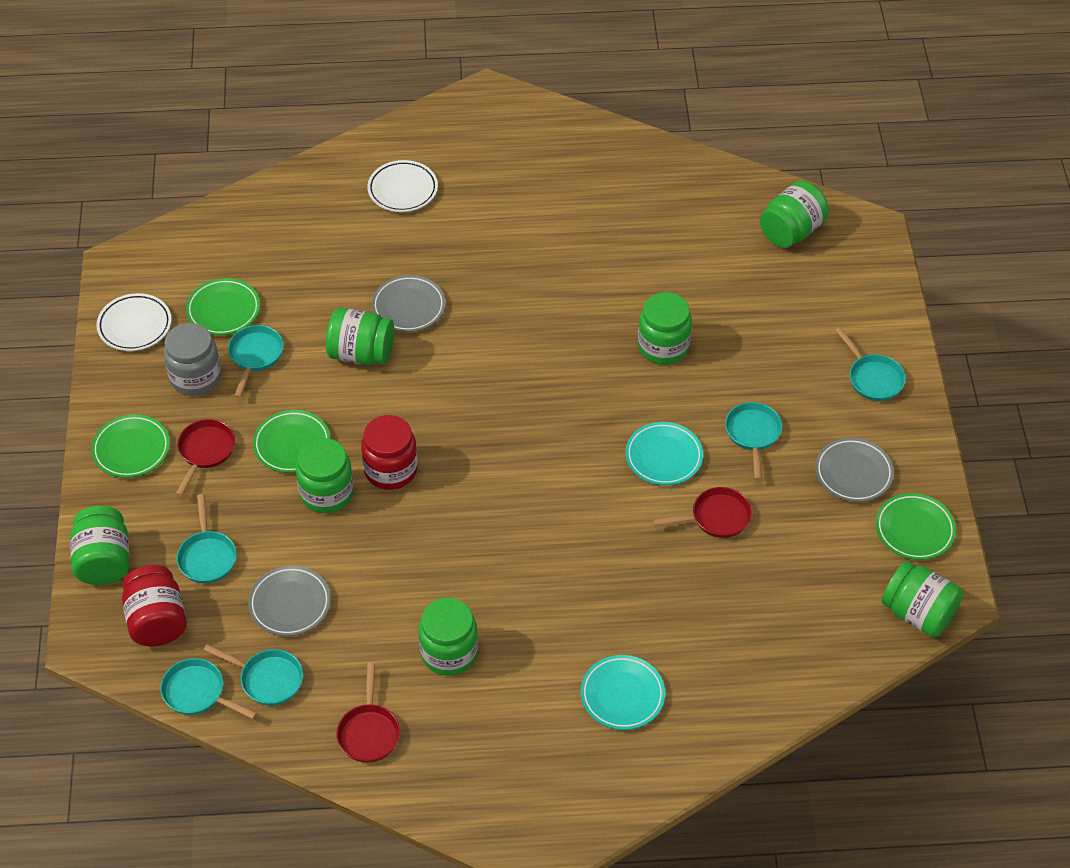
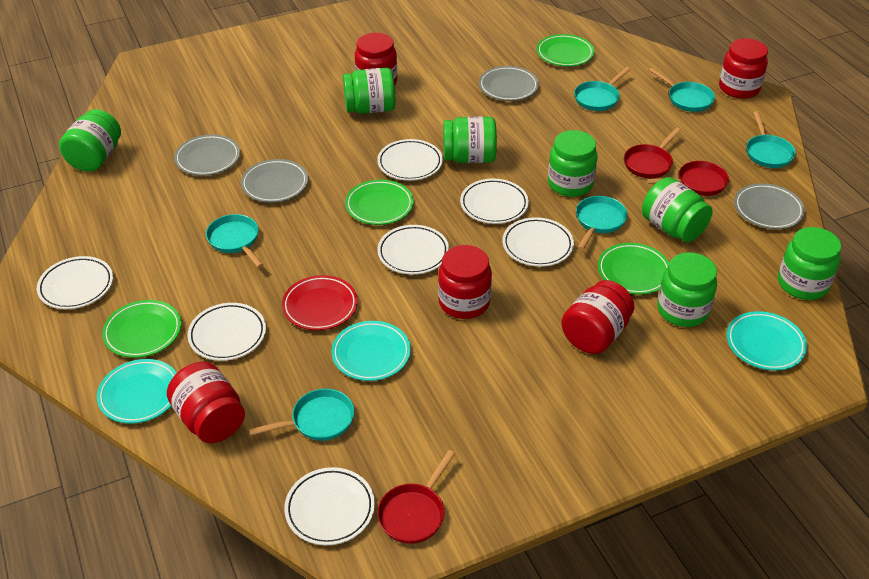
grey jar: 1 -> 0
grey plate: 3 -> 4
red jar: 2 -> 5
red plate: 0 -> 1
turquoise plate: 2 -> 3
white plate: 2 -> 7

